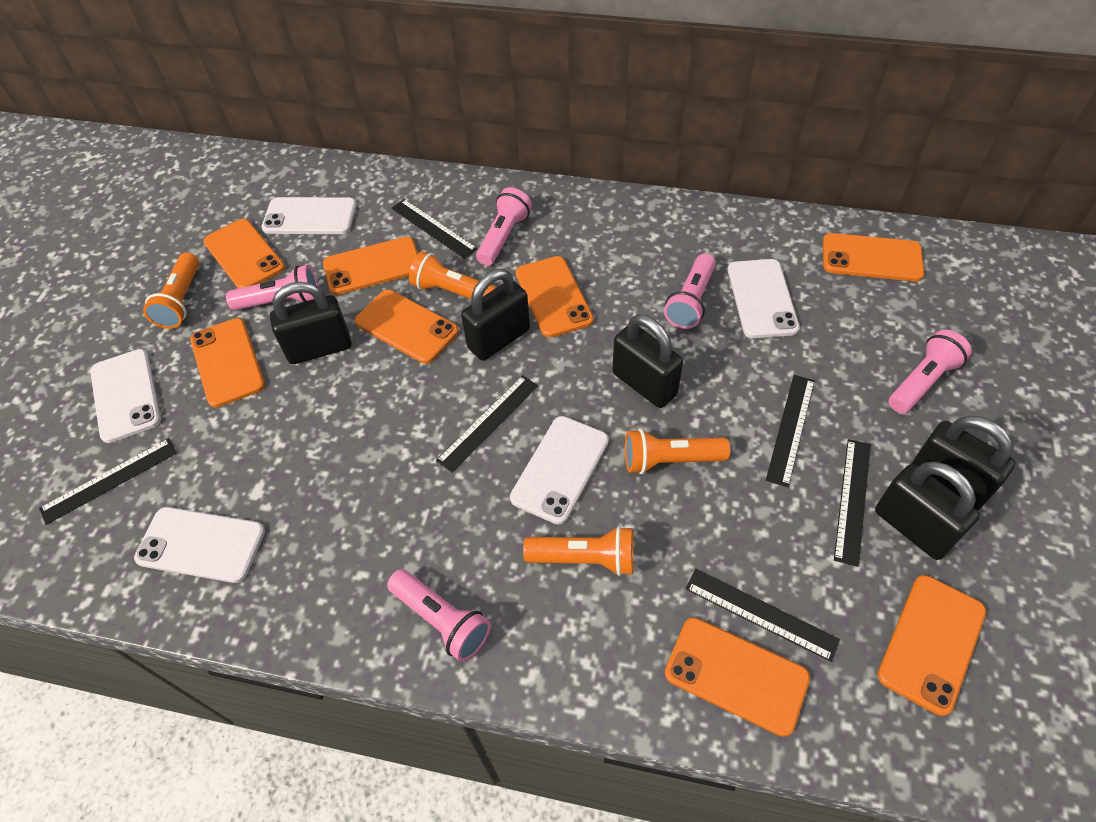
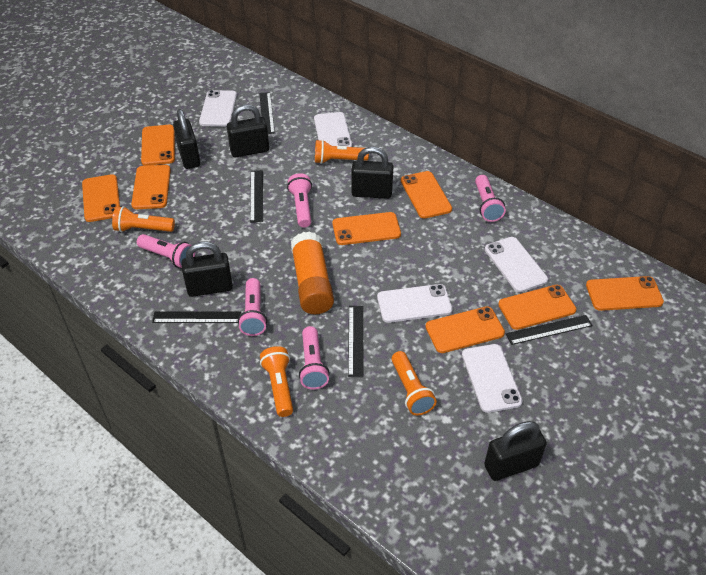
black ruler: 6 -> 5
orange glue stick: 0 -> 1

